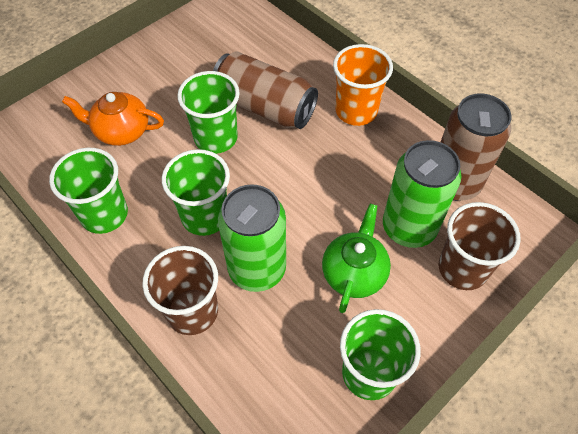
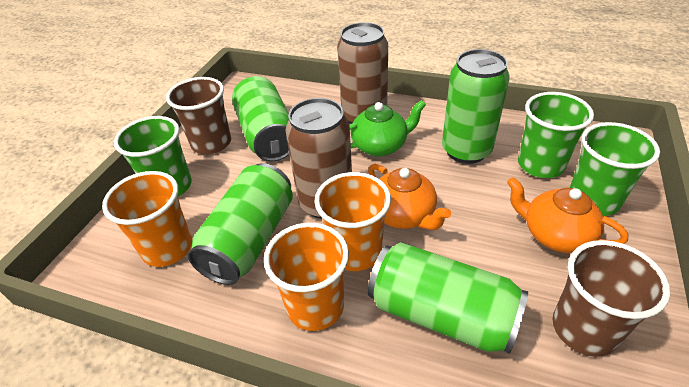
green can: 2 -> 4
green cup: 4 -> 3
orange cup: 1 -> 3
orange teapot: 1 -> 2

